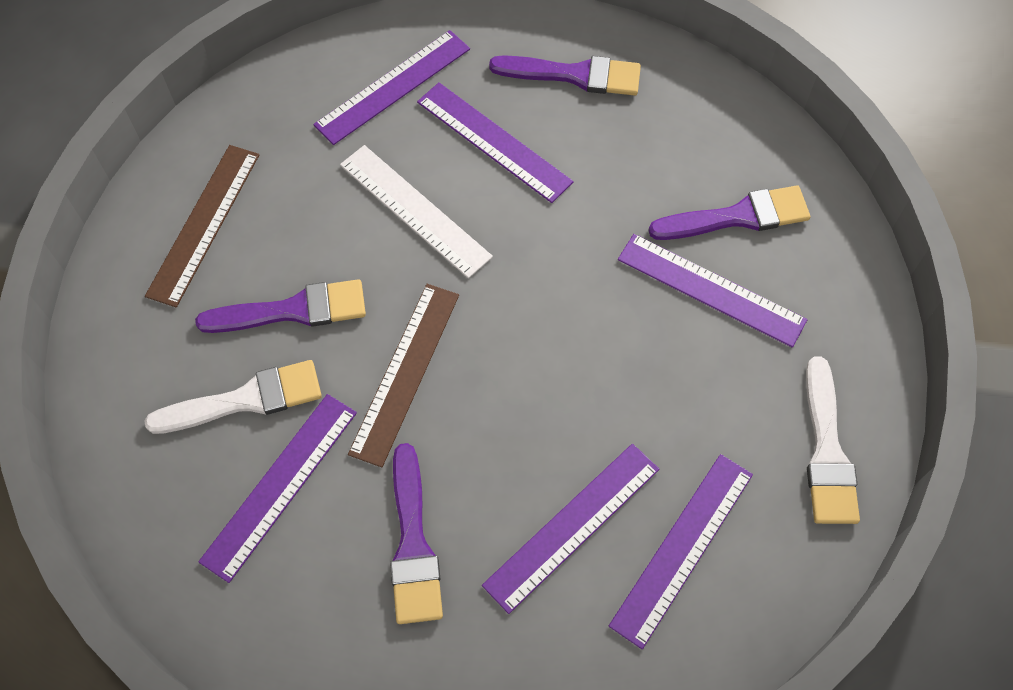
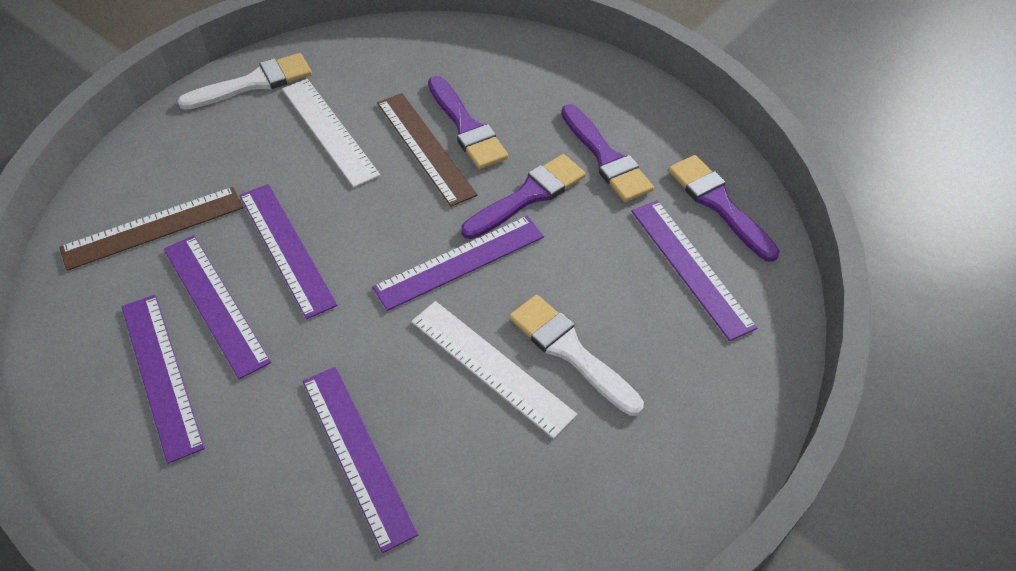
white ruler: 1 -> 2

